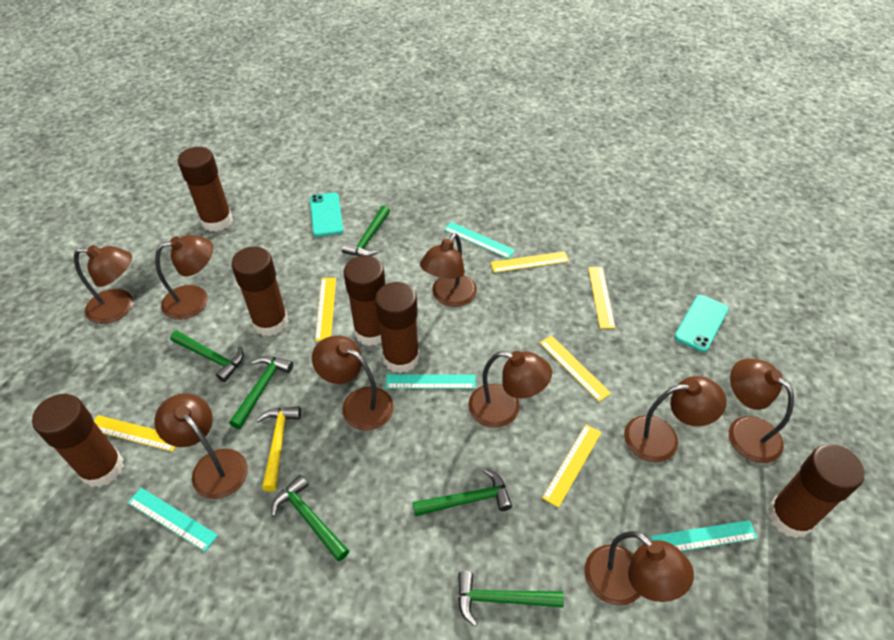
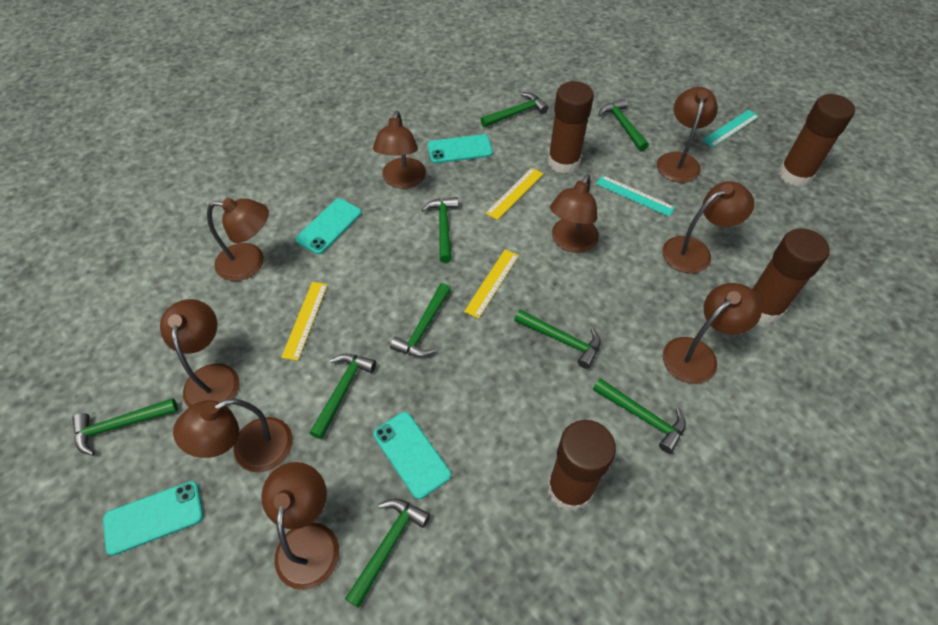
brown glue stick: 6 -> 4
green hammer: 6 -> 9
turquoise phone: 2 -> 4
turquoise ruler: 4 -> 2
yellow hammer: 1 -> 0
yellow ruler: 6 -> 3

